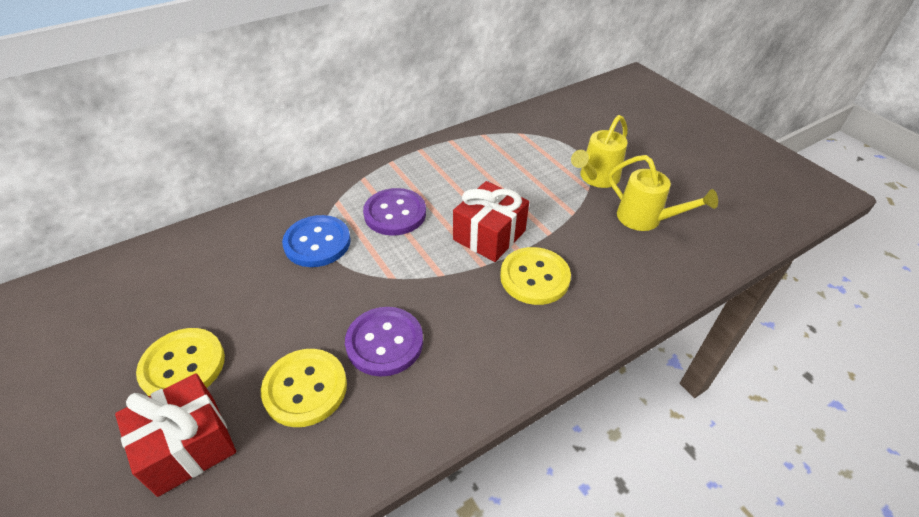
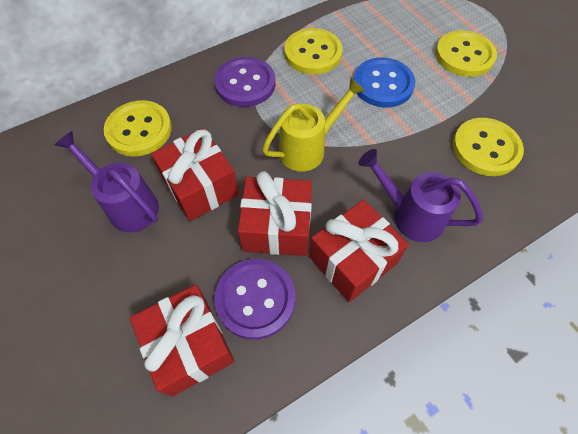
purple watering can: 0 -> 2
red gift: 2 -> 4
yellow button: 3 -> 4
yellow watering can: 2 -> 1

